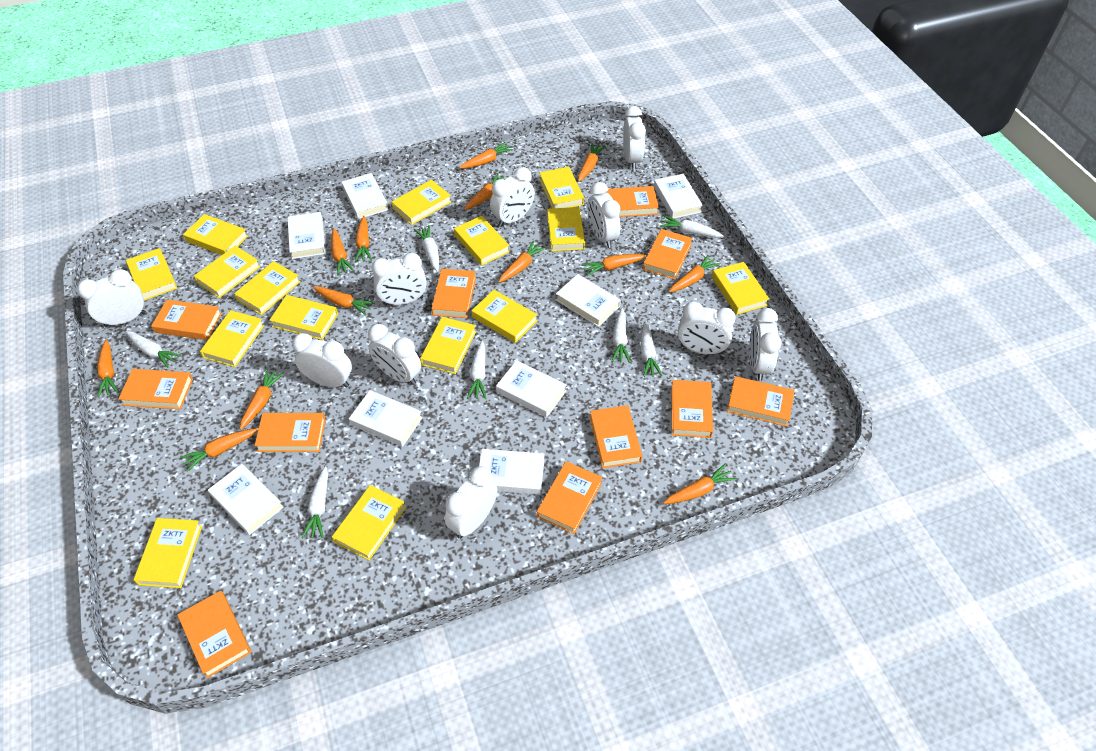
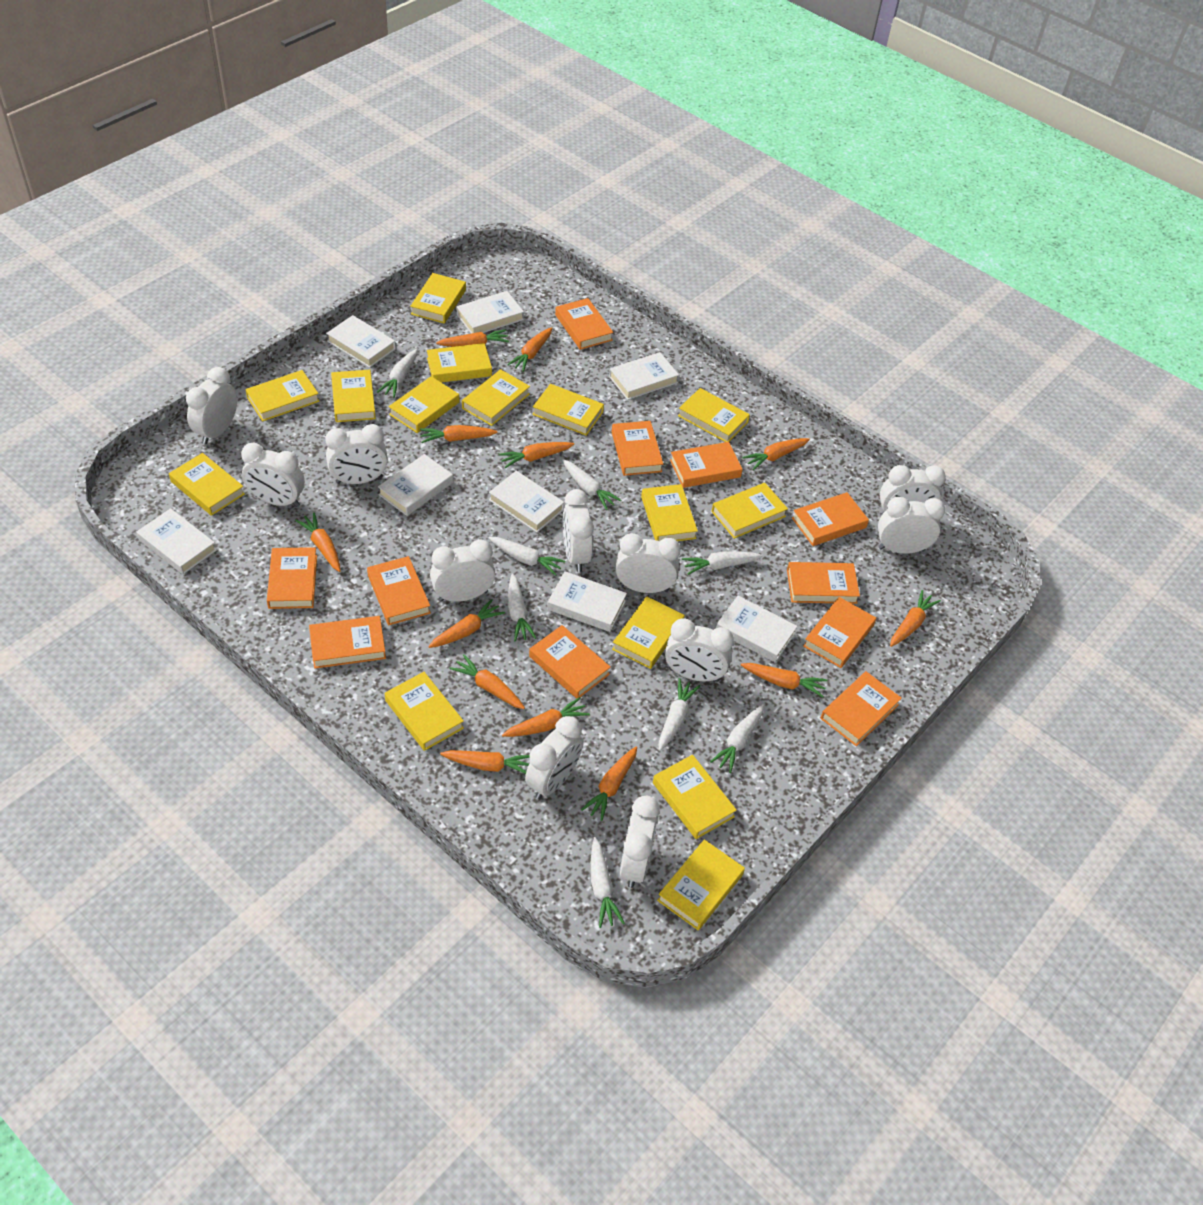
white carrot: 7 -> 8
white clock: 10 -> 11

